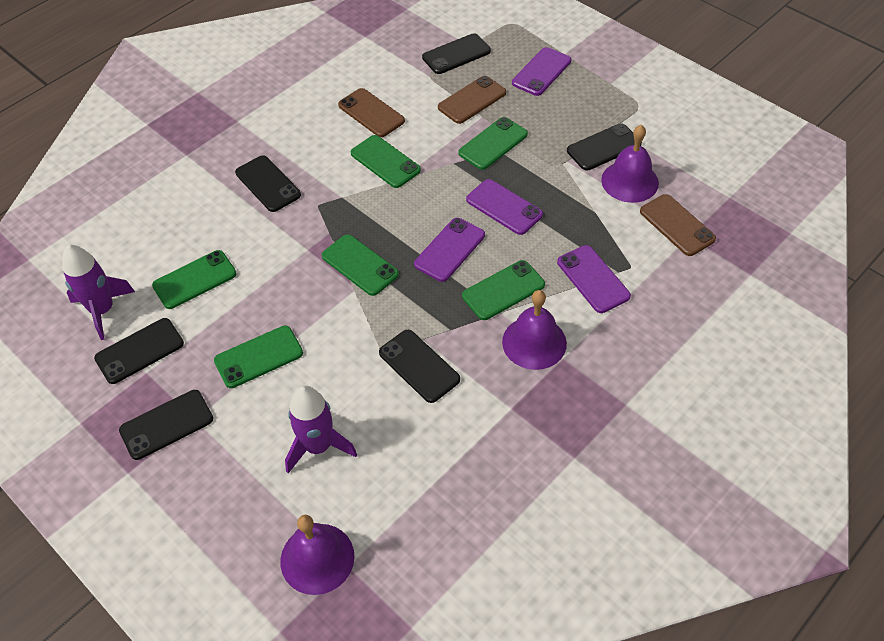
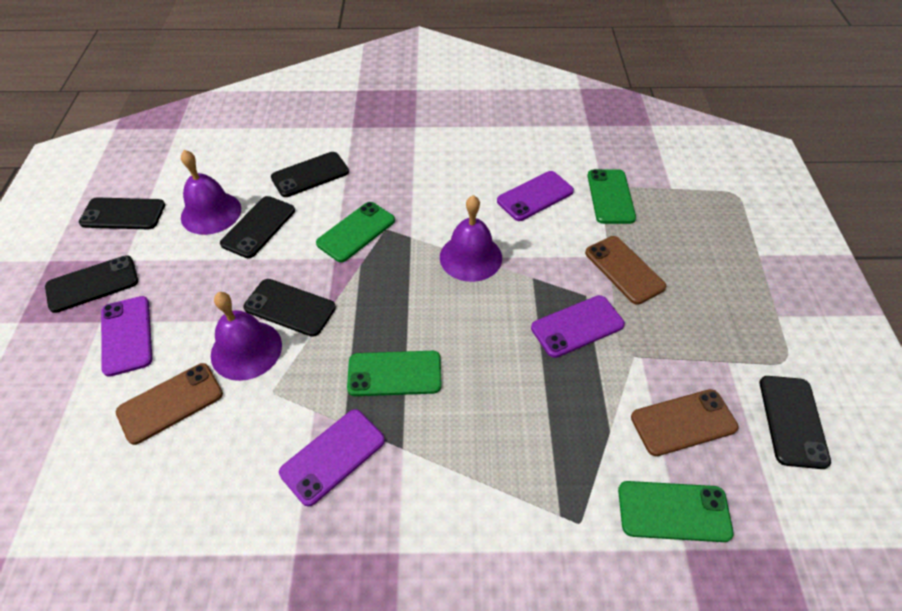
green phone: 6 -> 4
purple rocket: 2 -> 0

